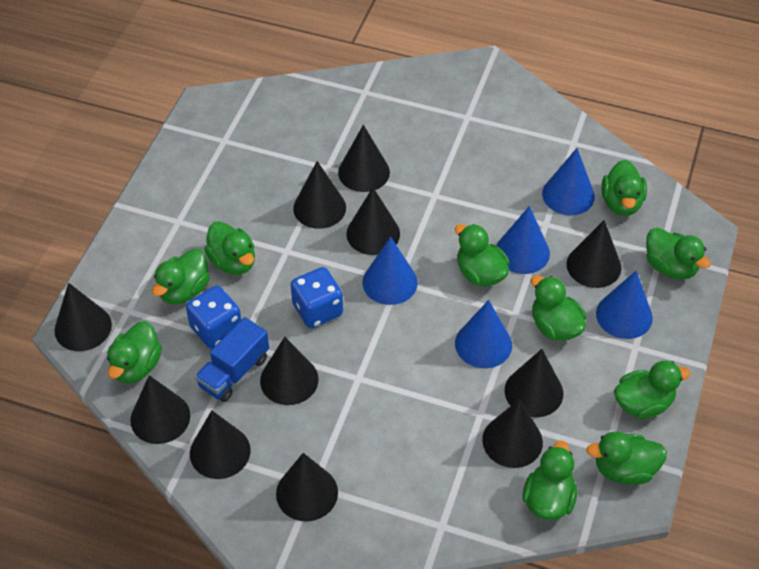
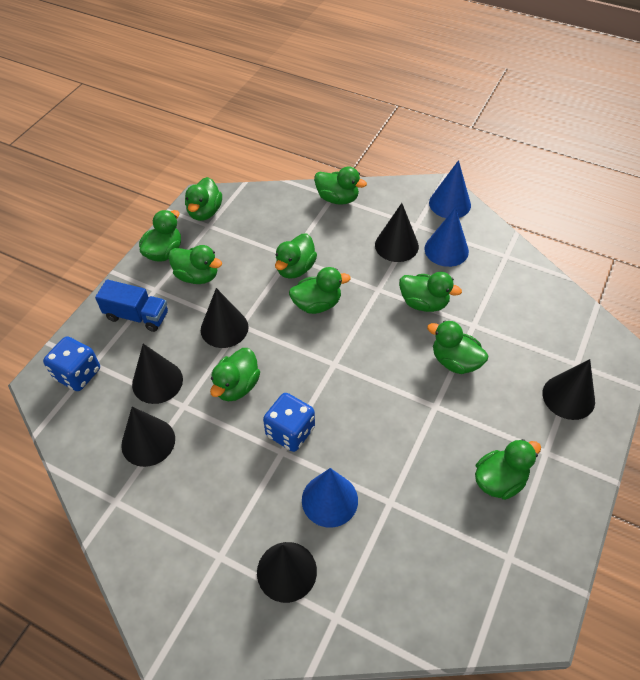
black cone: 11 -> 6
blue cone: 5 -> 3

